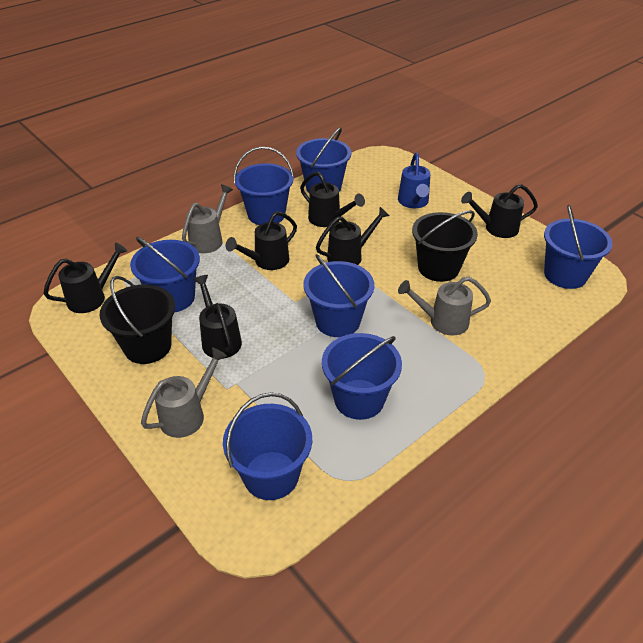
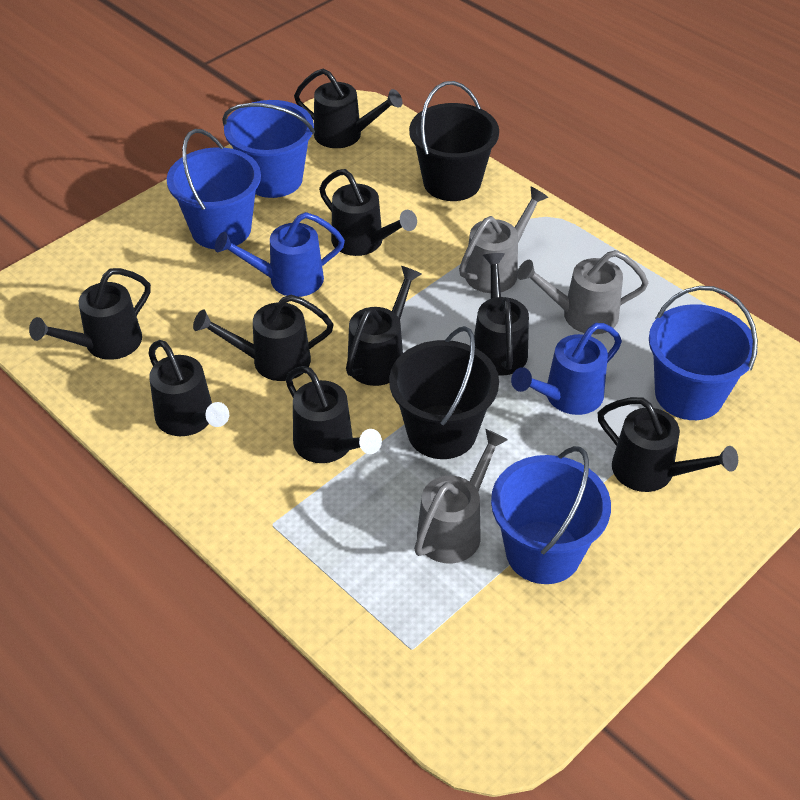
black watering can: 6 -> 9
blue bucket: 7 -> 4
blue watering can: 1 -> 2

